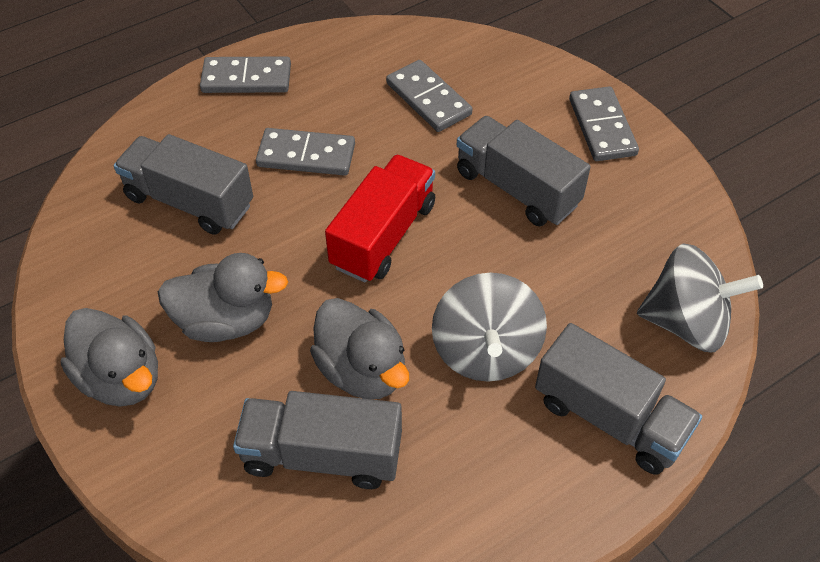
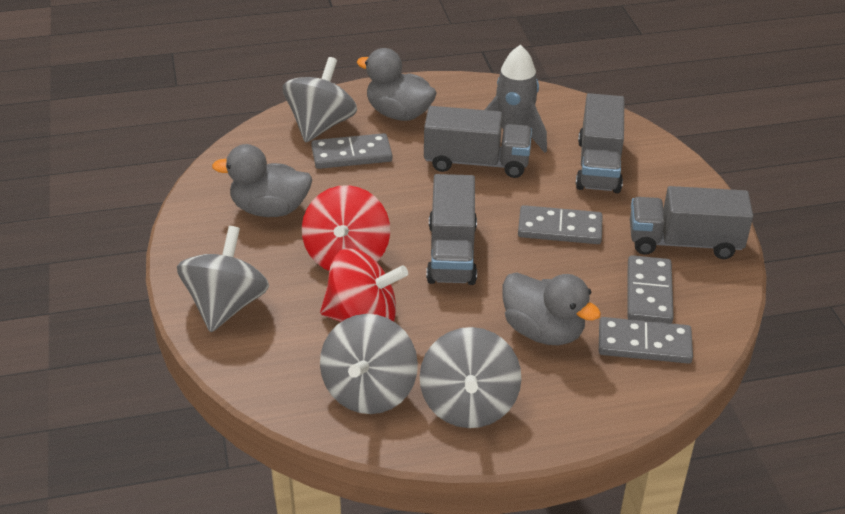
grey rocket: 0 -> 1
grey spinning top: 2 -> 4
red spinning top: 0 -> 2
red truck: 1 -> 0

